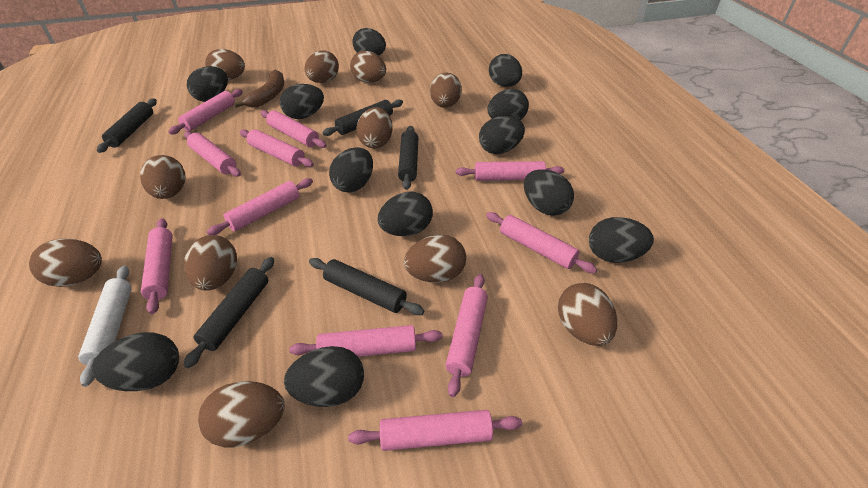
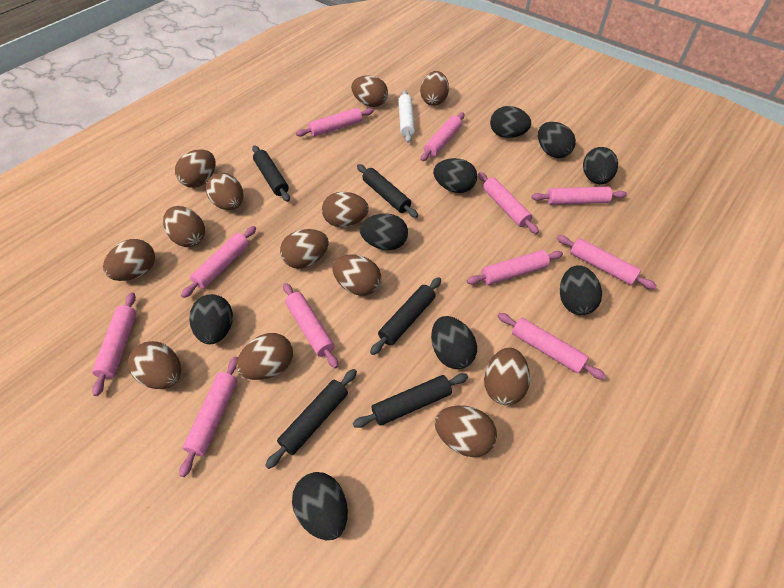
black egg: 12 -> 9
brown banana: 1 -> 0
brown egg: 11 -> 13

